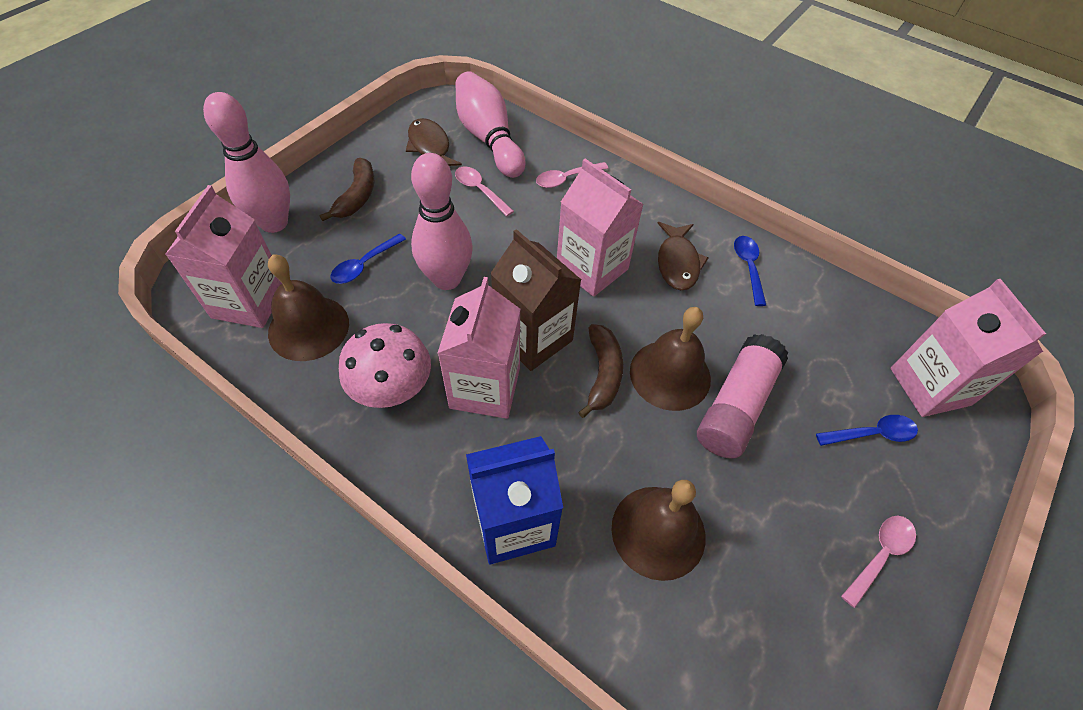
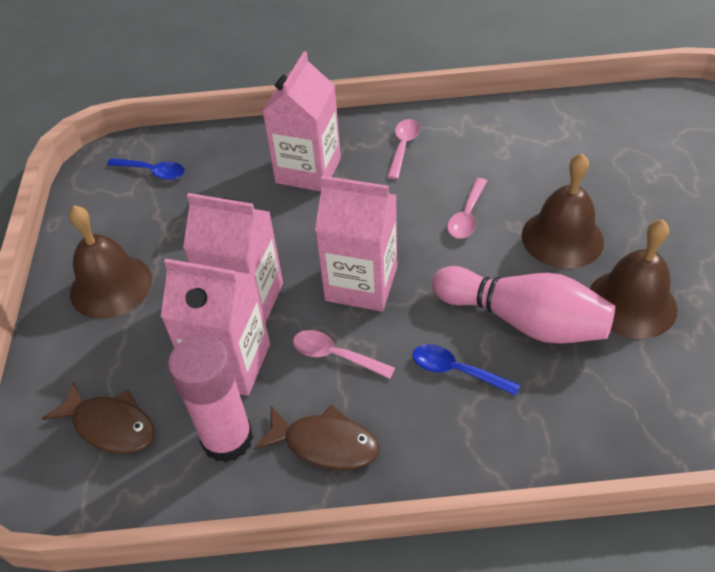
blue carton: 1 -> 0
blue spoon: 3 -> 2
brown banana: 2 -> 0
brown carton: 1 -> 0
pink bowling pin: 3 -> 1
pink mushroom: 1 -> 0

